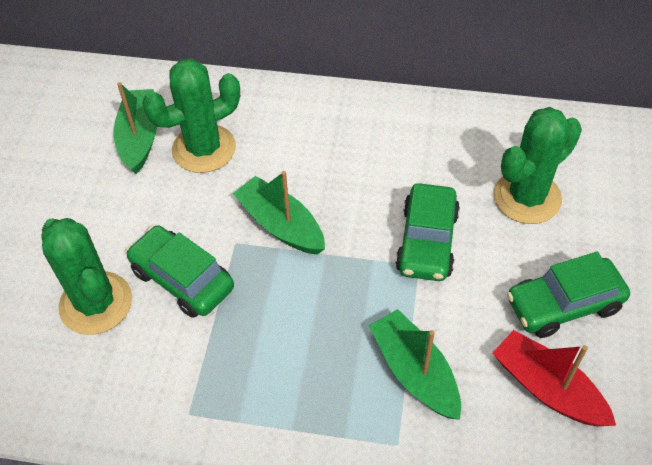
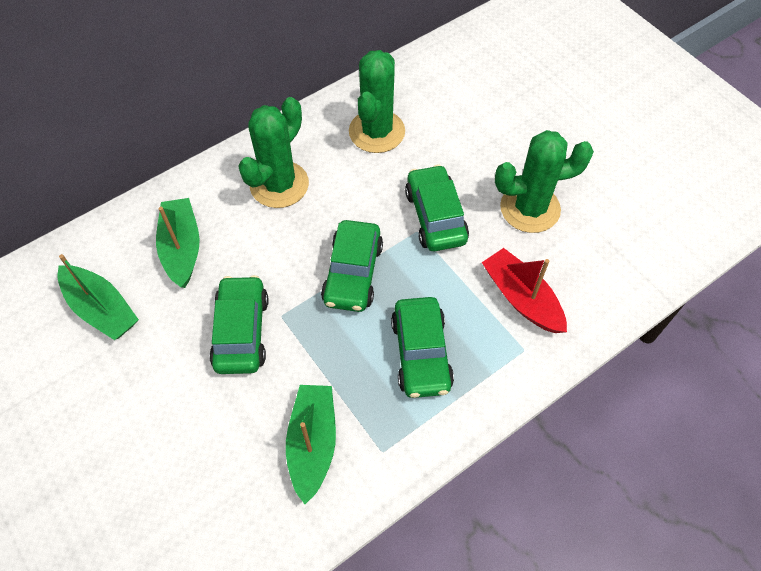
green car: 3 -> 4

